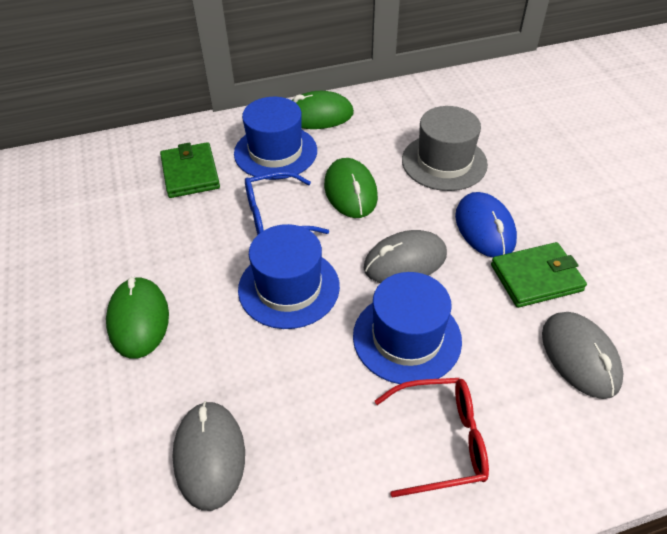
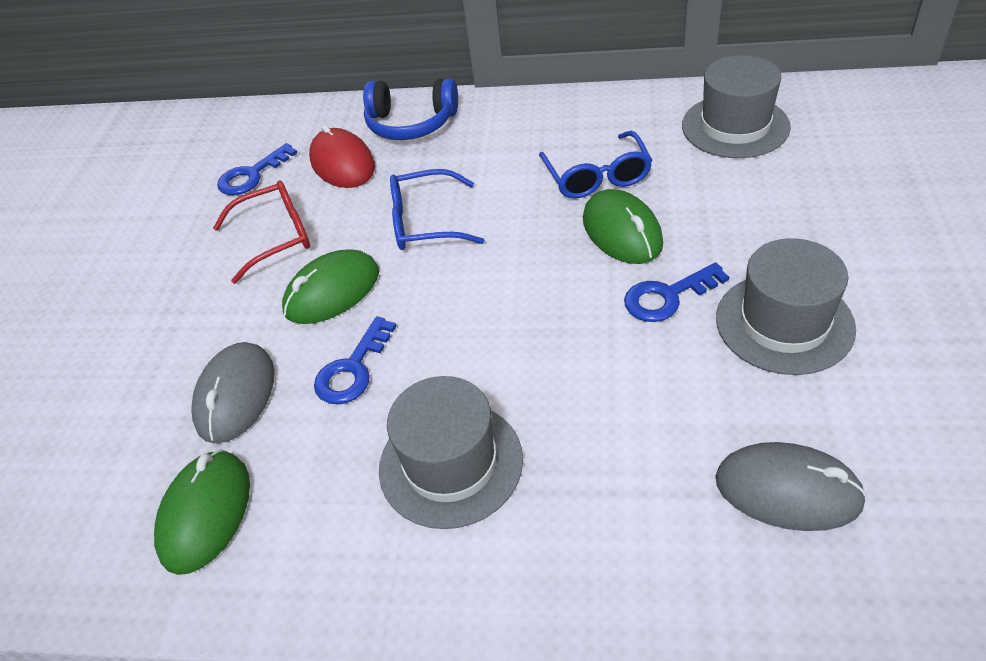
blue glasses: 1 -> 2
blue hat: 3 -> 0
blue headphones: 0 -> 1
blue key: 0 -> 3
blue mouse: 1 -> 0
green wallet: 2 -> 0
grey hat: 1 -> 3
grey mouse: 3 -> 2
red mouse: 0 -> 1

